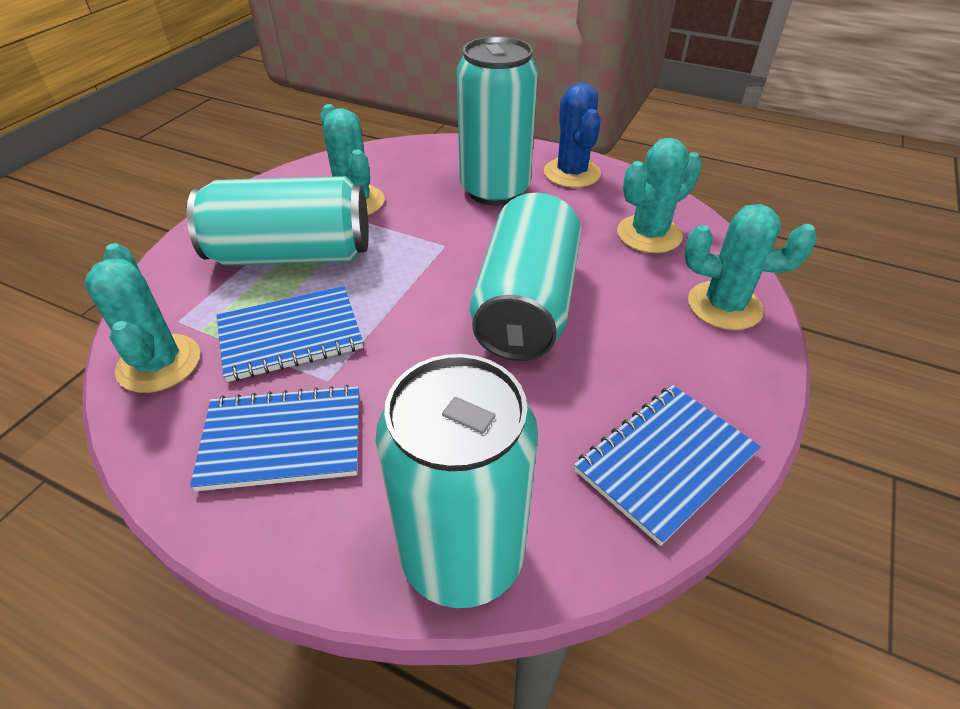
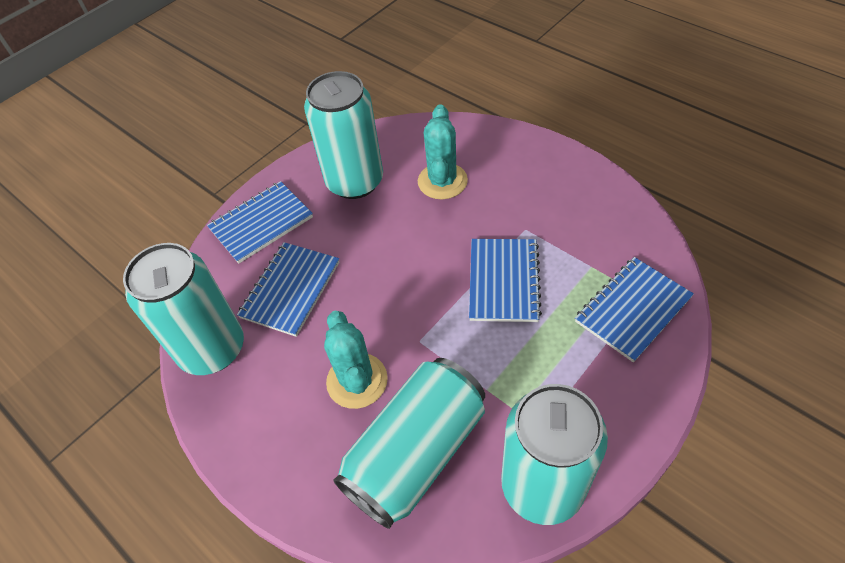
blue cactus: 1 -> 0
blue notebook: 3 -> 4
turquoise cactus: 4 -> 2

